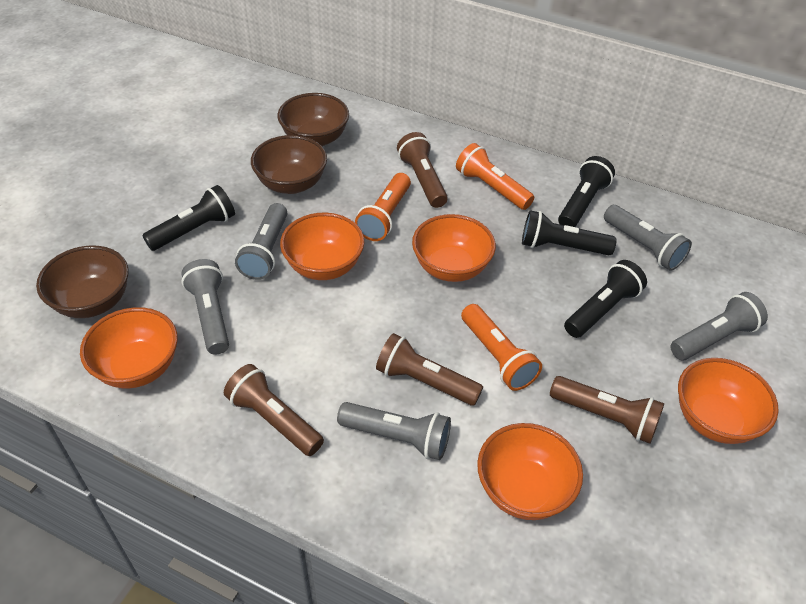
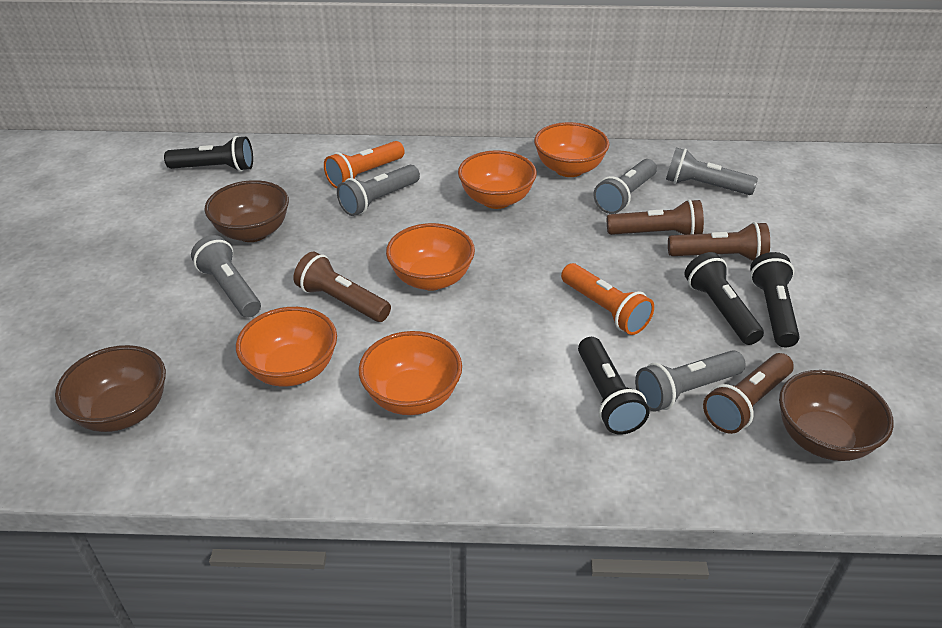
orange flashlight: 3 -> 2

